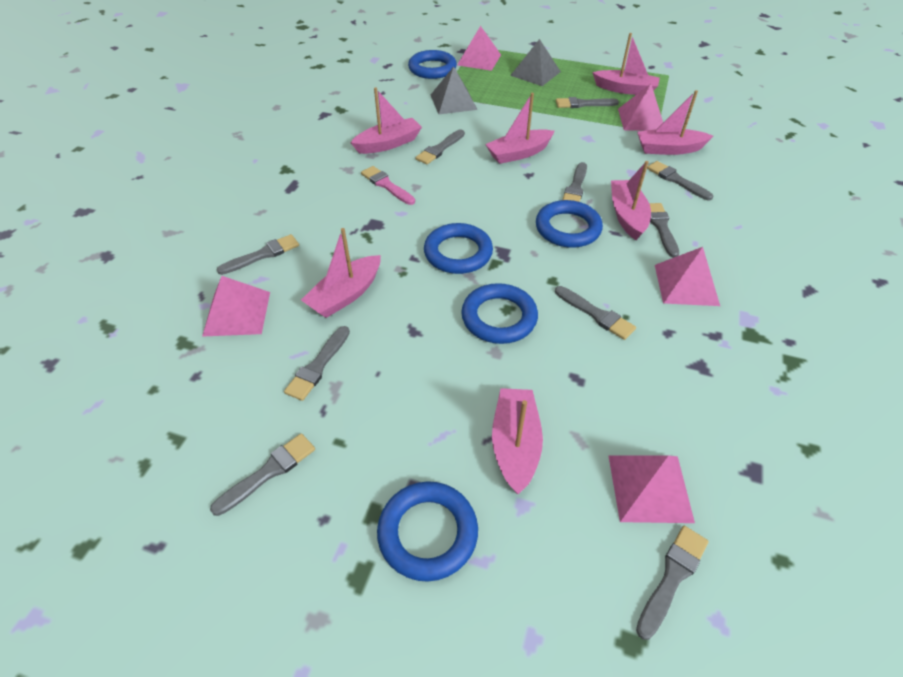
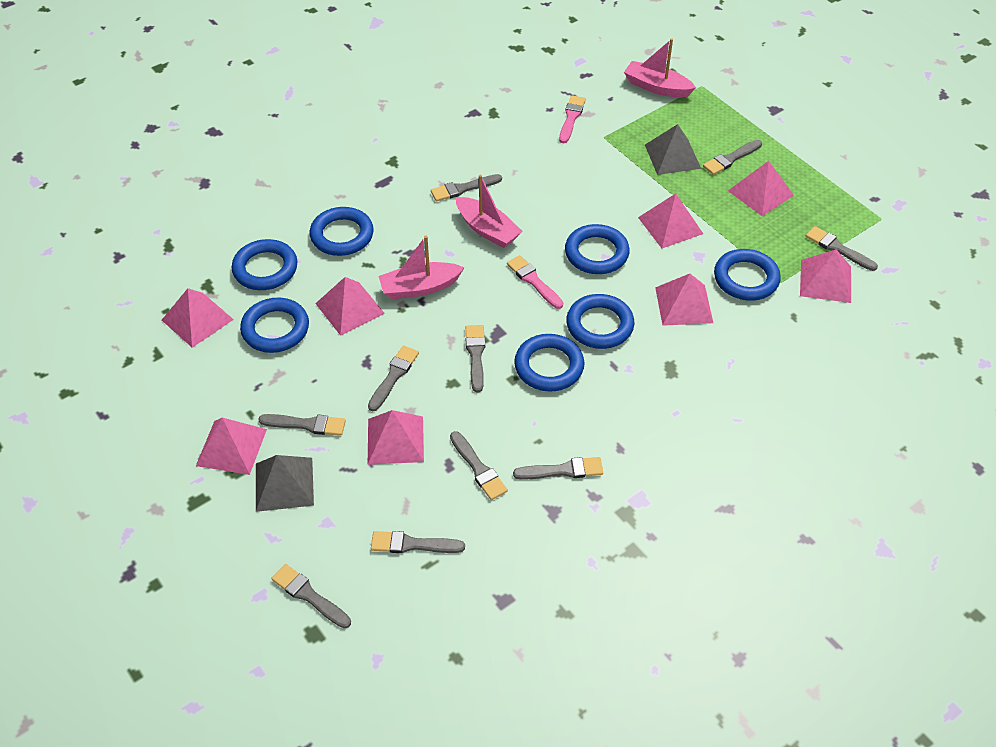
blue ring: 5 -> 7
pink boat: 7 -> 3
pink brush: 1 -> 2
pink pyramid: 5 -> 8

